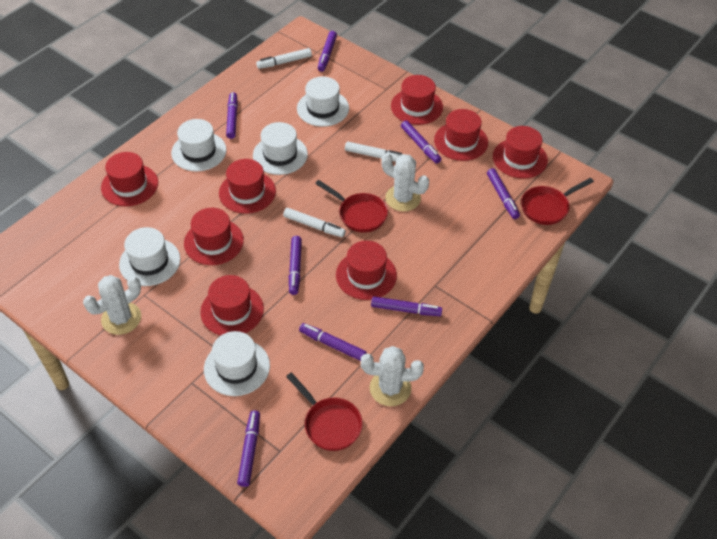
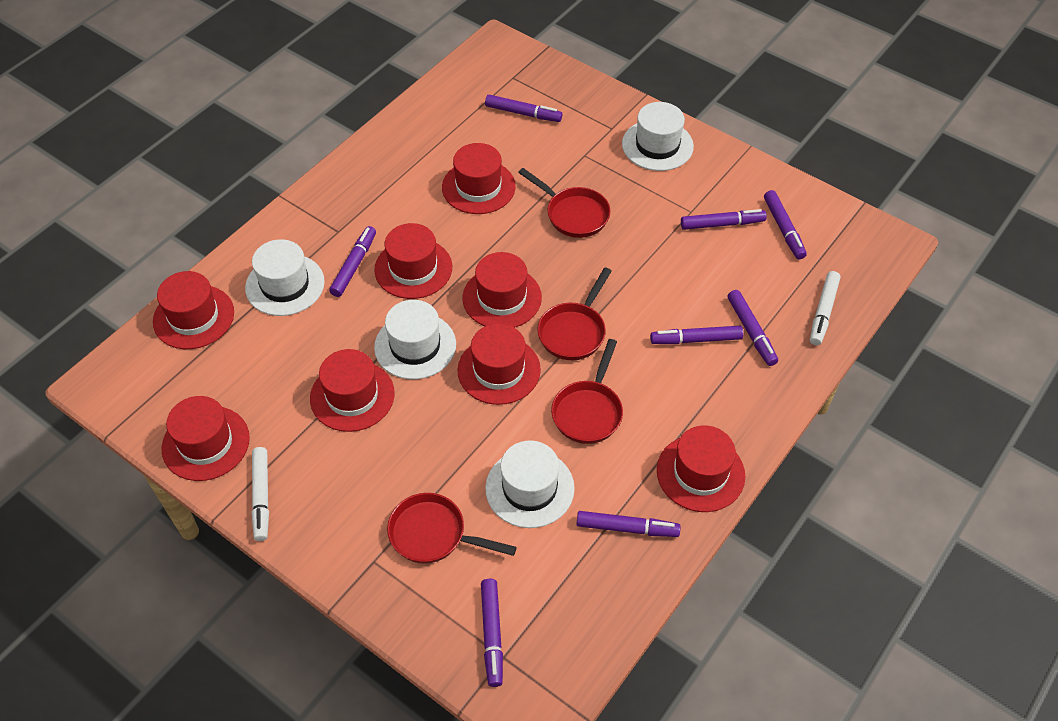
red pan: 3 -> 4
white cactus: 3 -> 0
white hat: 5 -> 4
white marker: 3 -> 2

